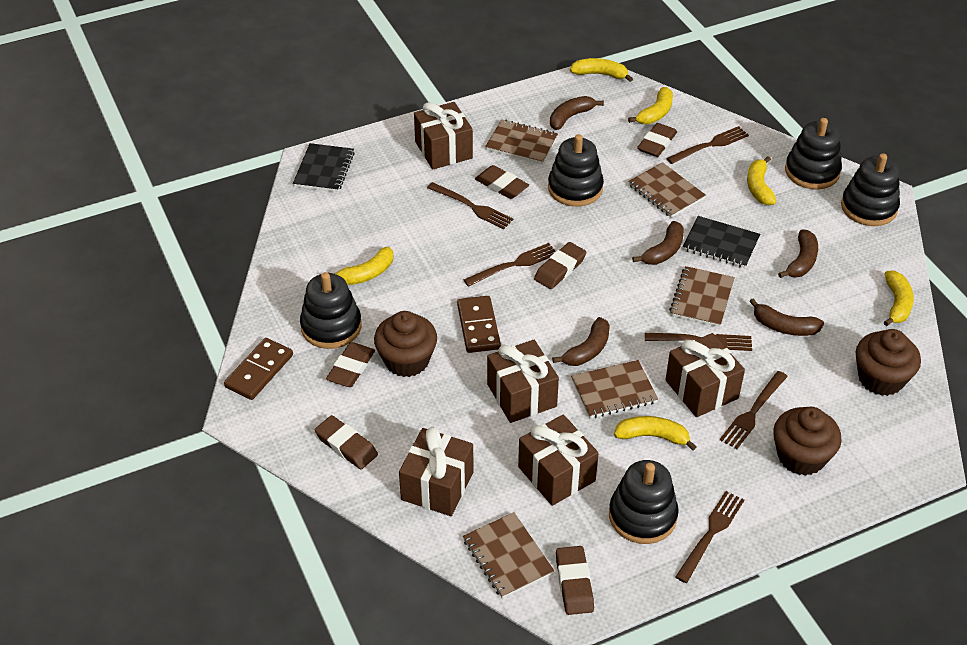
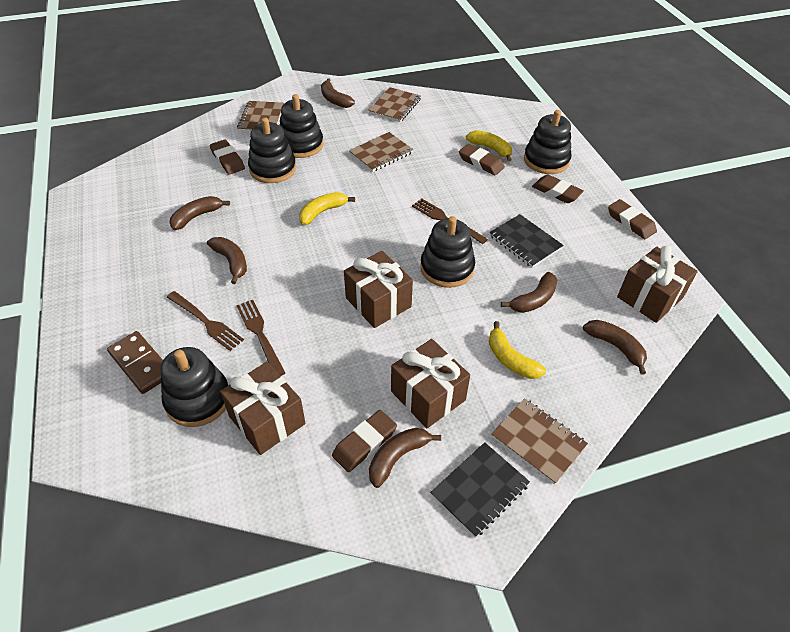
brown banana: 5 -> 6
brown cupcake: 3 -> 0
brown domino: 2 -> 1
brown eraser: 6 -> 5
brown fork: 6 -> 3
brown gift: 5 -> 4
brown notebook: 5 -> 4
yellow banana: 6 -> 3

